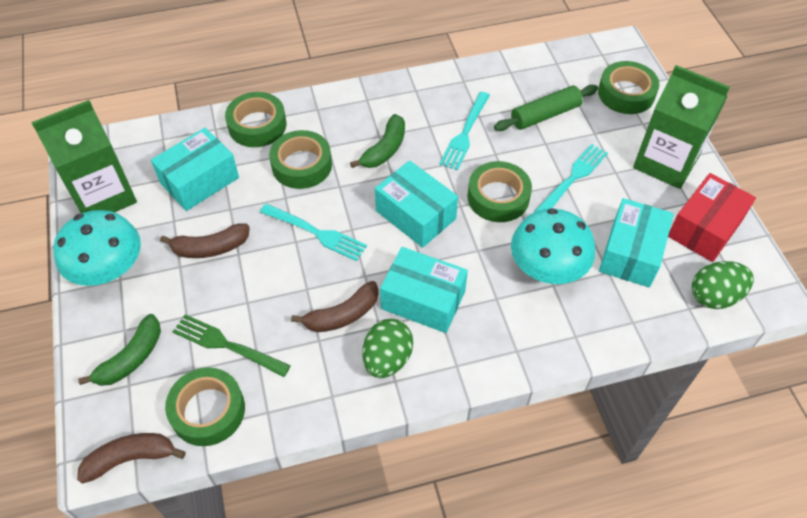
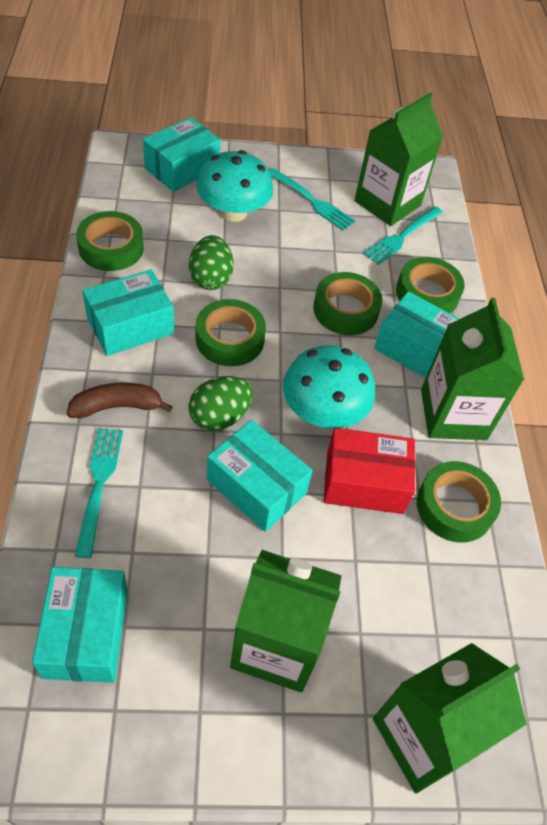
brown banana: 3 -> 1
green banana: 2 -> 0
green carton: 2 -> 4
green fork: 1 -> 0
green rolling pin: 1 -> 0
turquoise box: 4 -> 5

